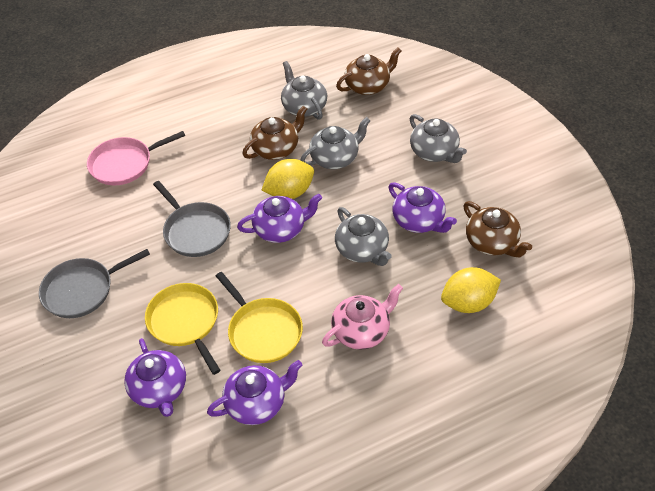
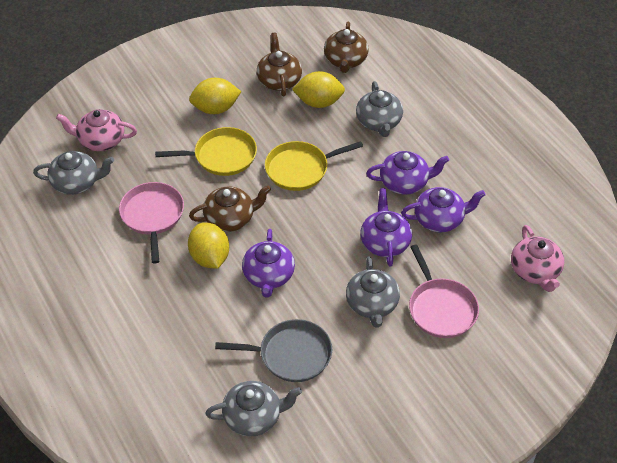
grey pan: 2 -> 1
pink pan: 1 -> 2
pink teapot: 1 -> 2
yellow lemon: 2 -> 3

